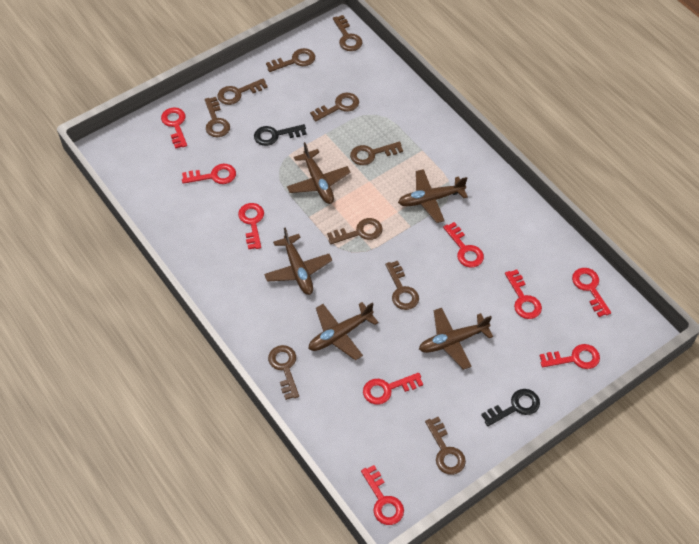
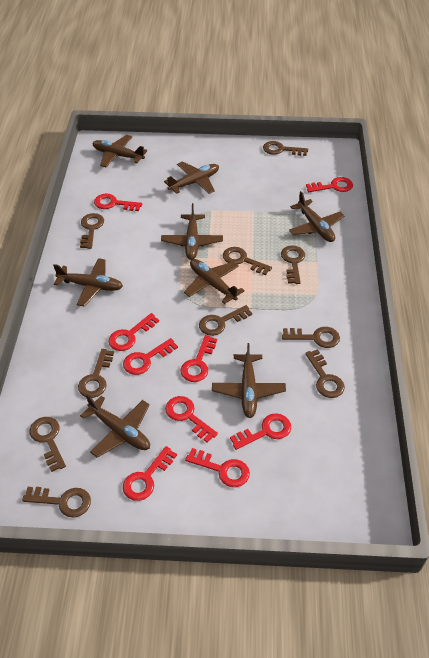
black key: 2 -> 0
brown plane: 5 -> 8

